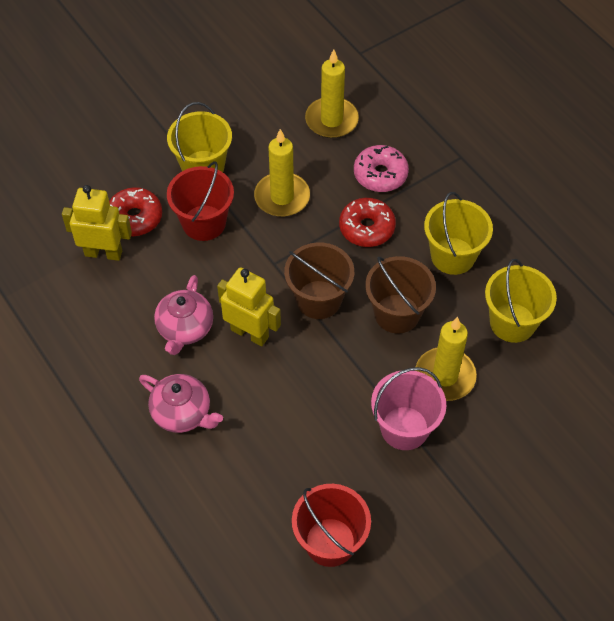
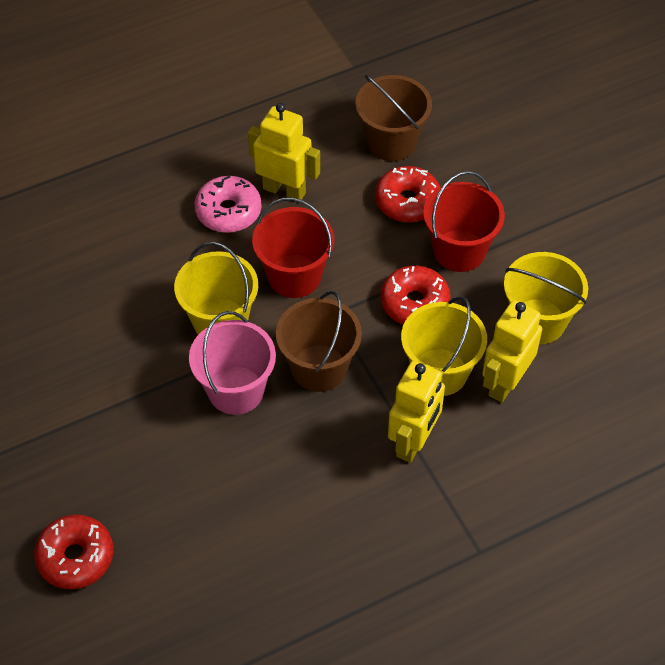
pink teapot: 2 -> 0
red donut: 2 -> 3
yellow candle: 3 -> 0
yellow robot: 2 -> 3

